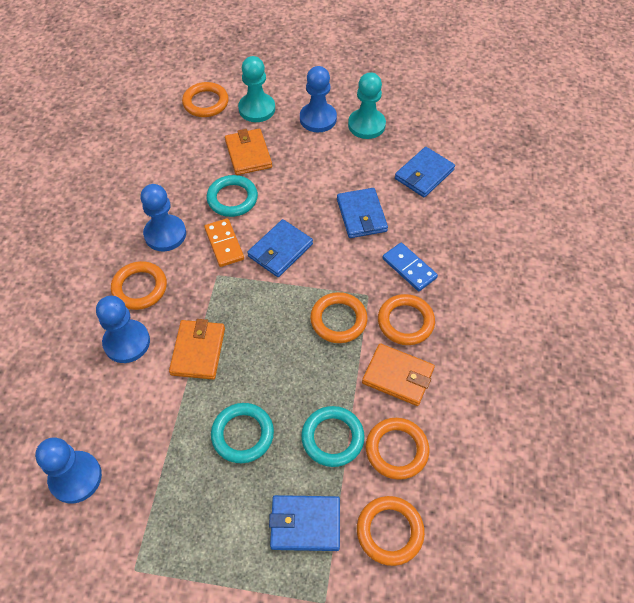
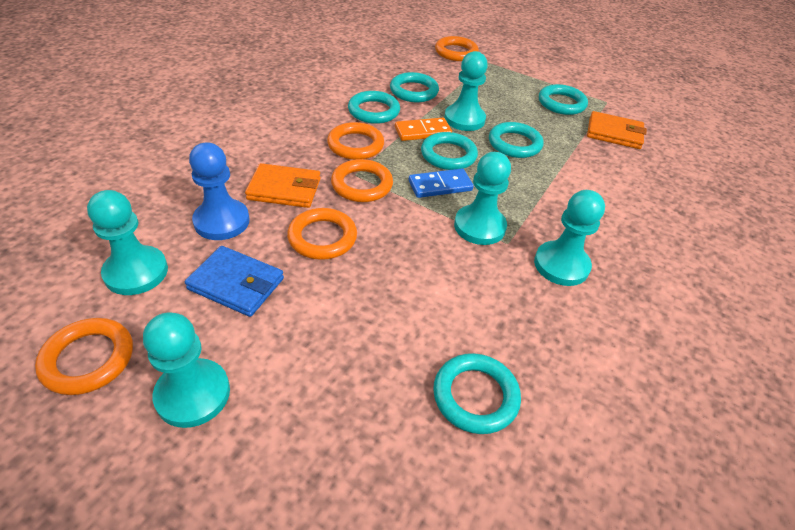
blue pawn: 4 -> 1
blue wallet: 4 -> 1
orange ring: 6 -> 5
orange wallet: 3 -> 2
turquoise pawn: 2 -> 5
turquoise ring: 3 -> 6

